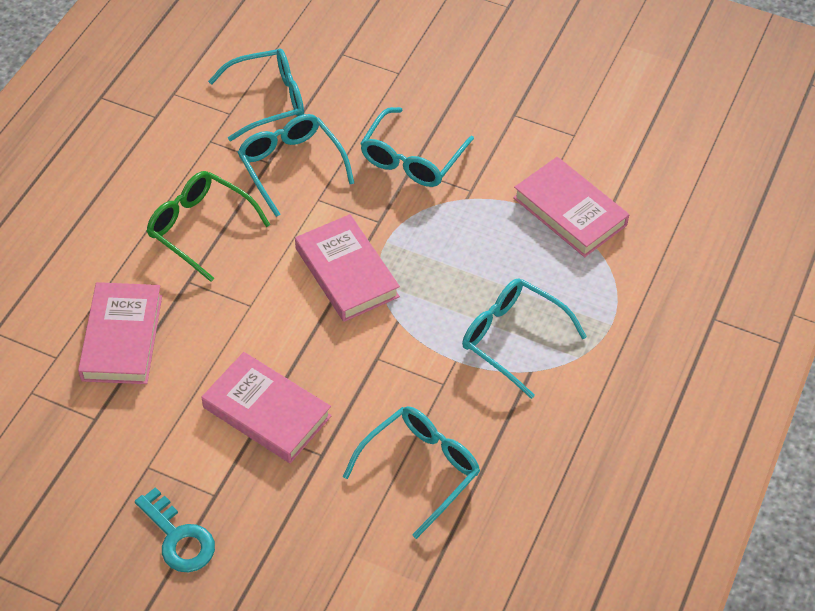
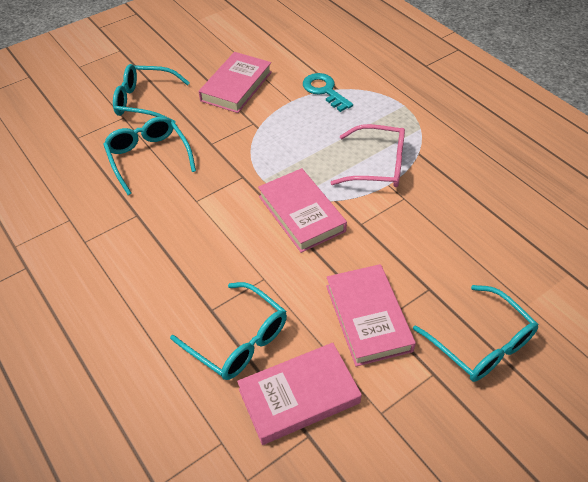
green glasses: 1 -> 0
pink glasses: 0 -> 1
turquoise glasses: 5 -> 4

